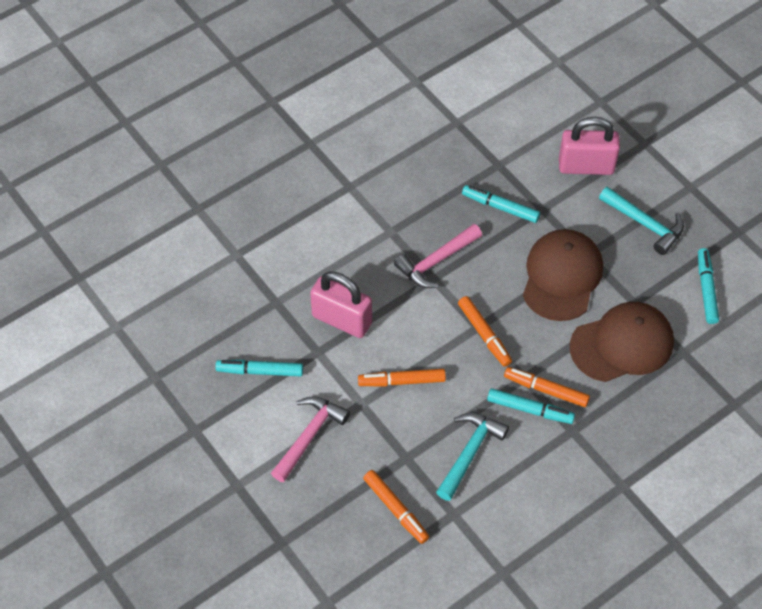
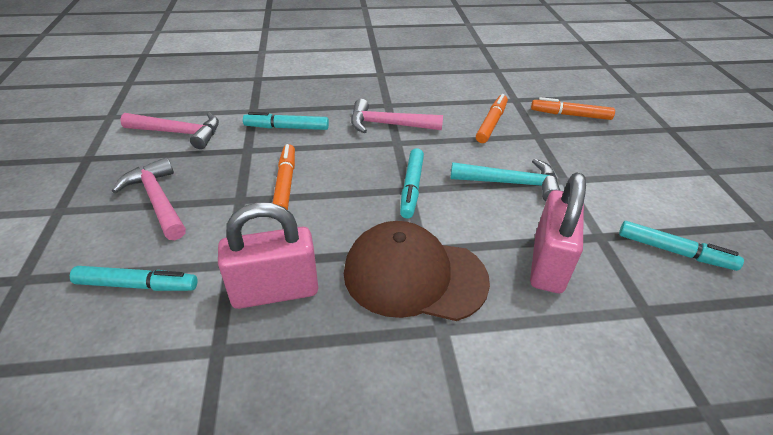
brown cap: 2 -> 1
orange marker: 4 -> 3
pink hammer: 2 -> 3
turquoise hammer: 2 -> 1

